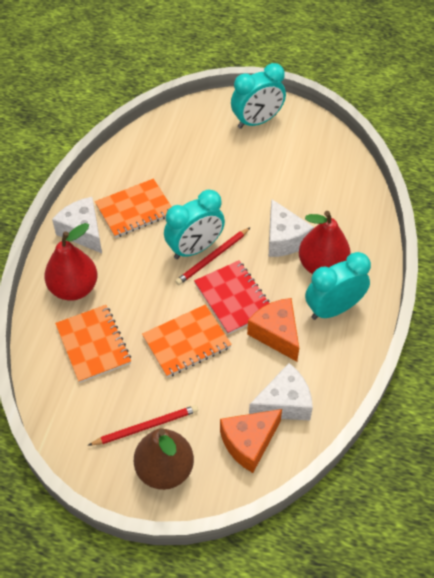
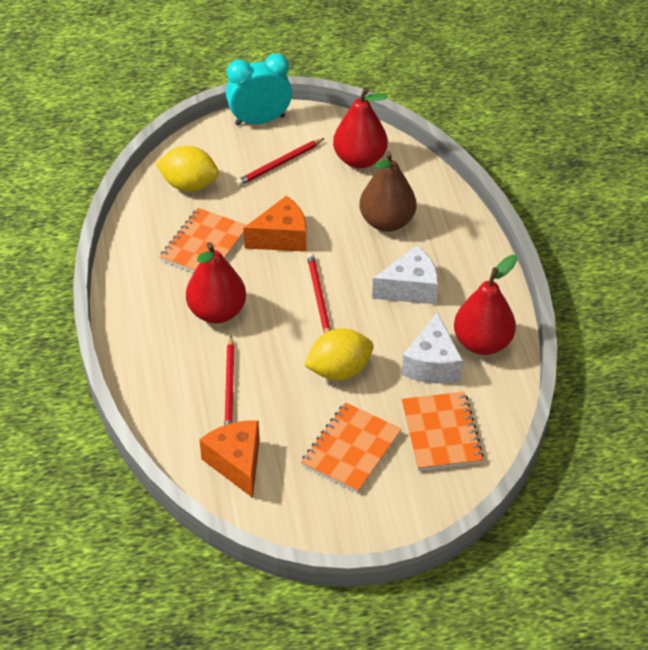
red notebook: 1 -> 0
red pear: 2 -> 3
red pencil: 2 -> 3
turquoise clock: 3 -> 1
white cheese: 3 -> 2
yellow lemon: 0 -> 2

